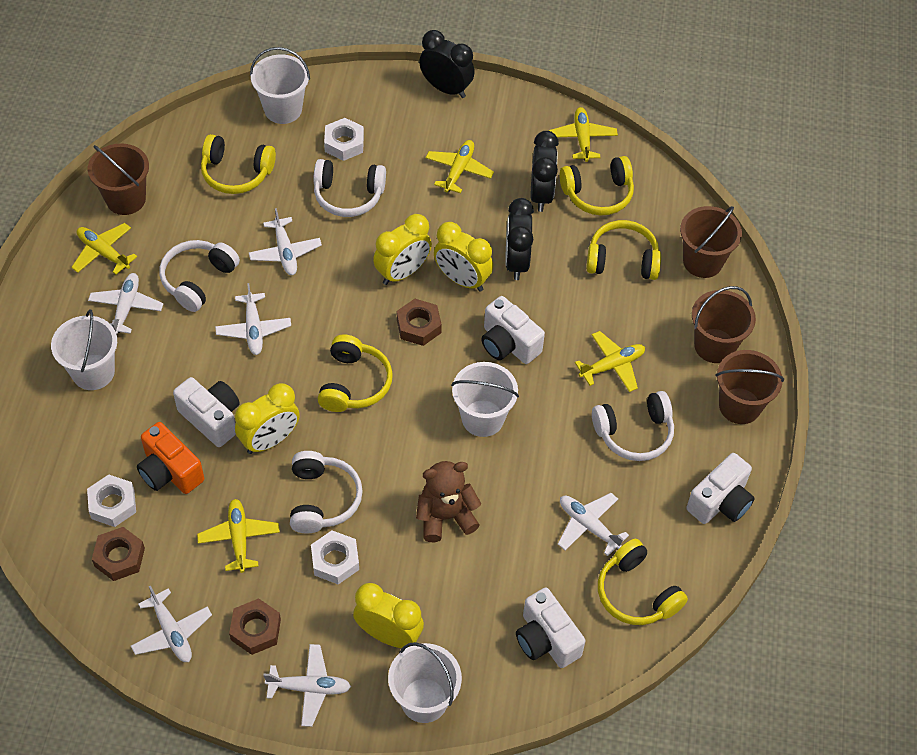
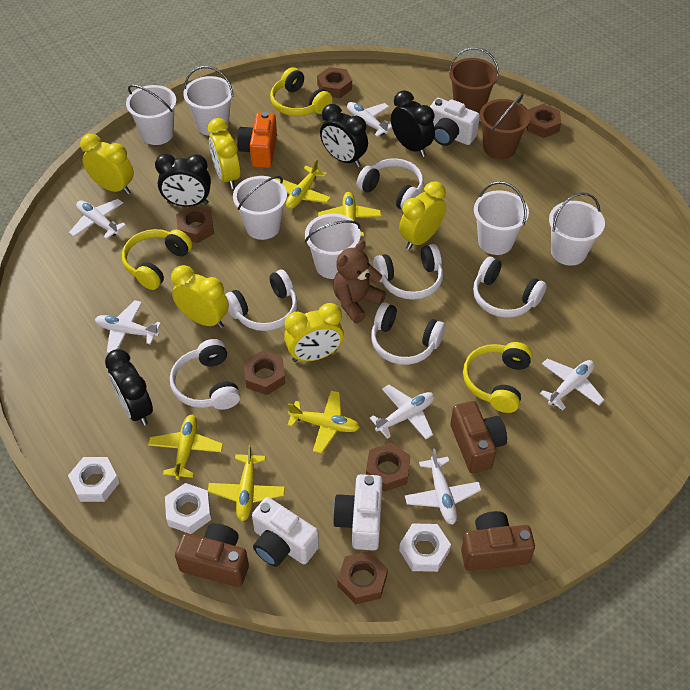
black clock: 3 -> 4
brown bucket: 4 -> 2
brown camera: 0 -> 3
brown nut: 3 -> 6
white bucket: 4 -> 6
white camera: 4 -> 3
white headphones: 4 -> 6
yellow clock: 4 -> 5
yellow headphones: 5 -> 3

